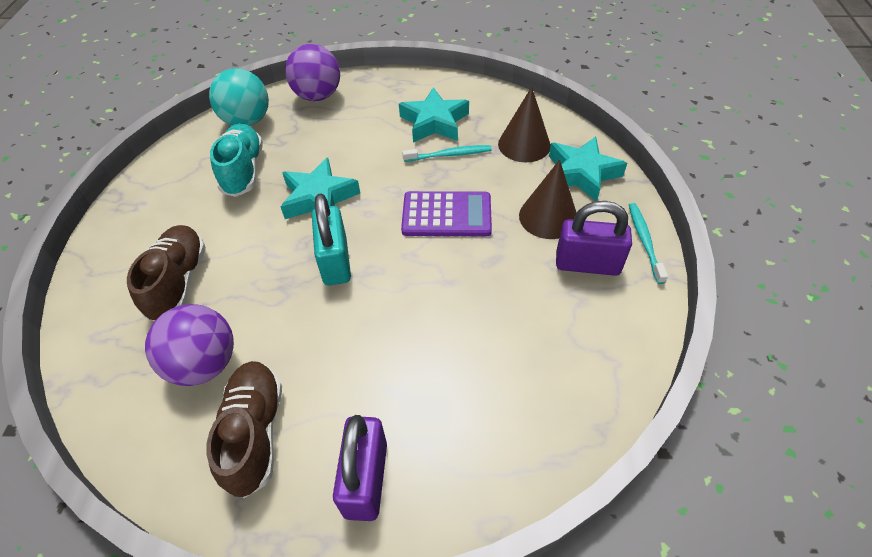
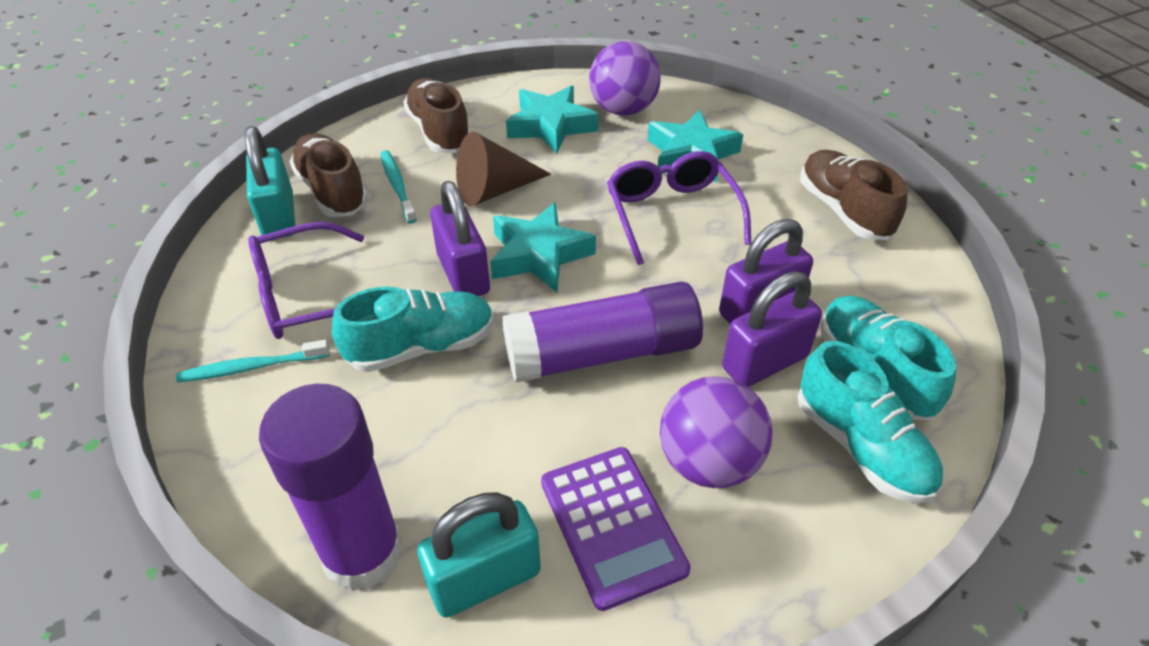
brown cone: 2 -> 1
brown shoe: 2 -> 3
purple glasses: 0 -> 2
purple glue stick: 0 -> 2
purple padlock: 2 -> 3
turquoise ball: 1 -> 0
turquoise padlock: 1 -> 2
turquoise shoe: 1 -> 3

